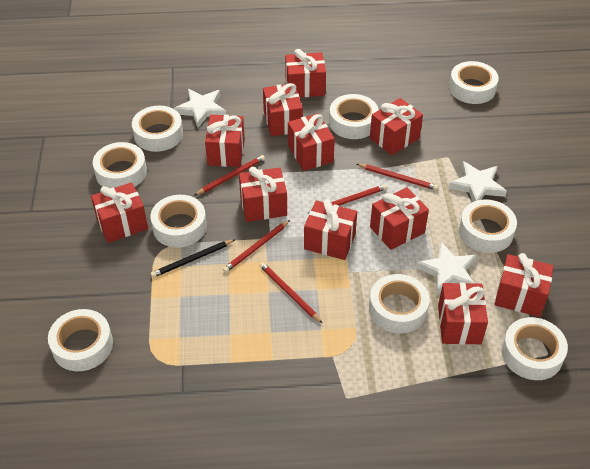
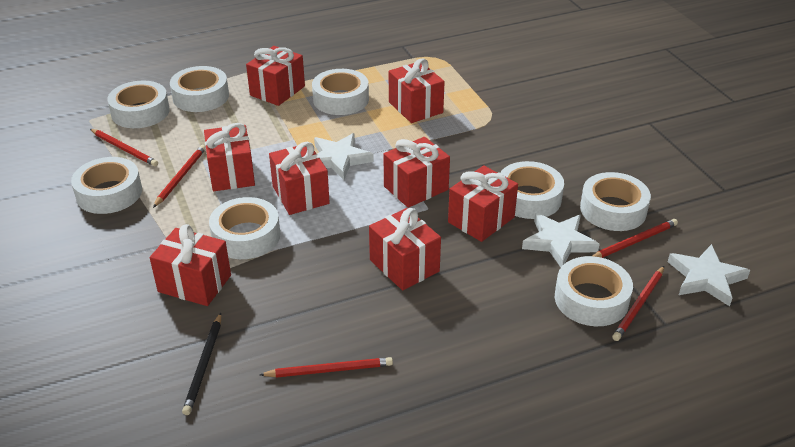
red gift: 11 -> 8
white tape: 9 -> 8

